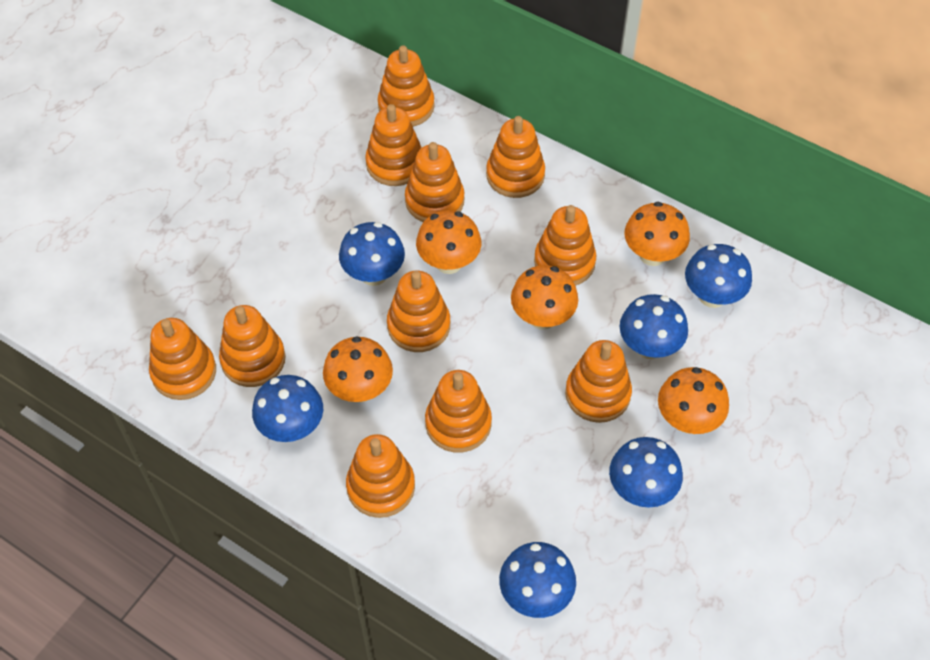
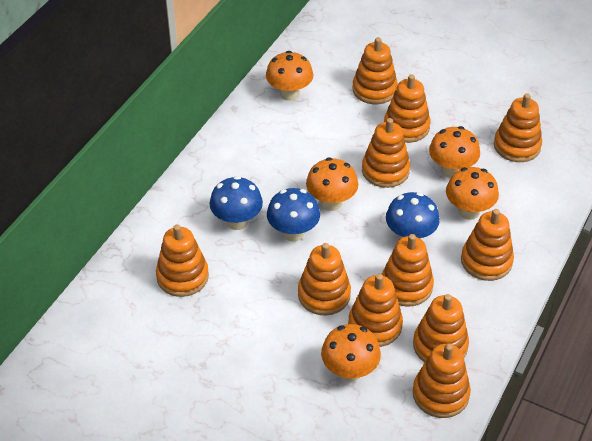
blue mushroom: 6 -> 3

